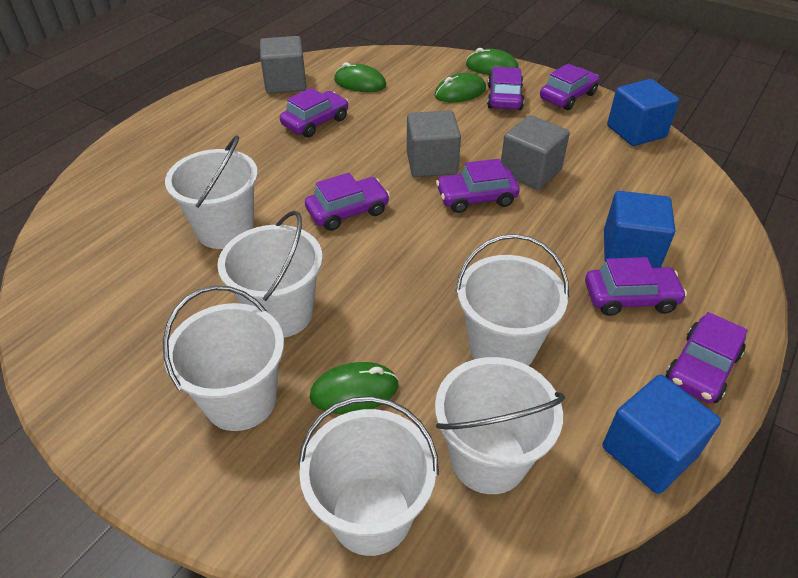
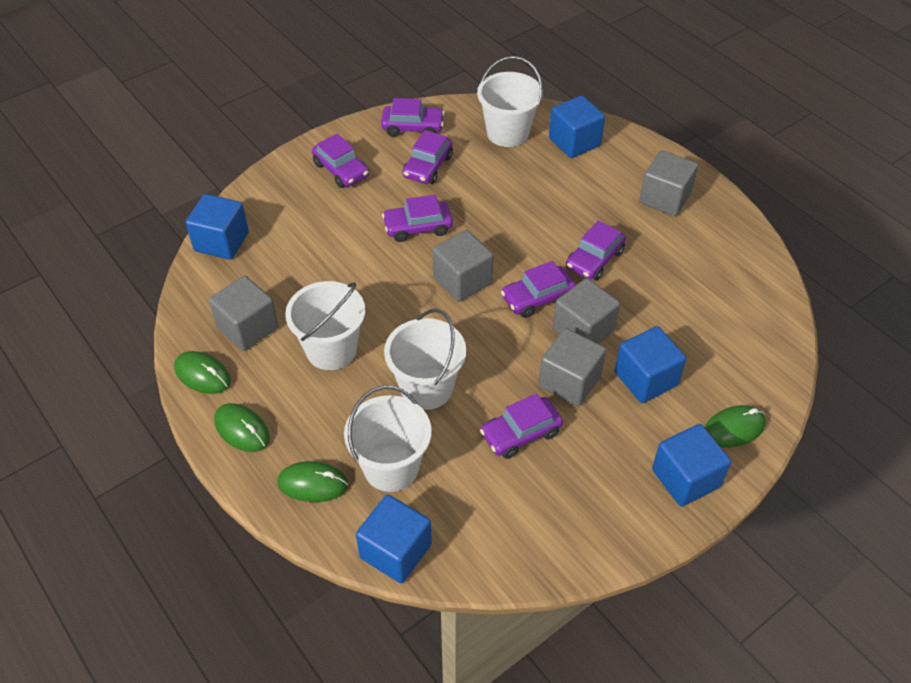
blue cube: 3 -> 5
grey cube: 3 -> 5
white bucket: 6 -> 4

